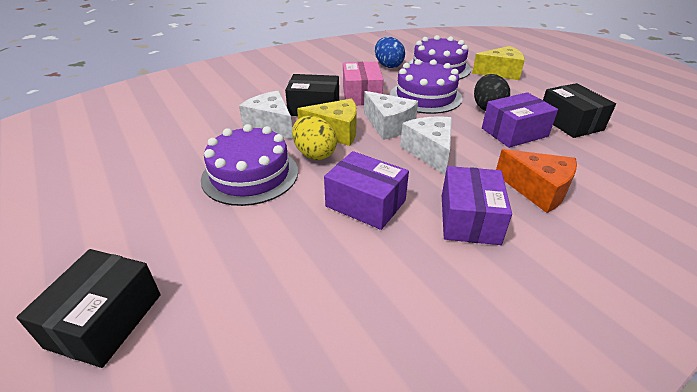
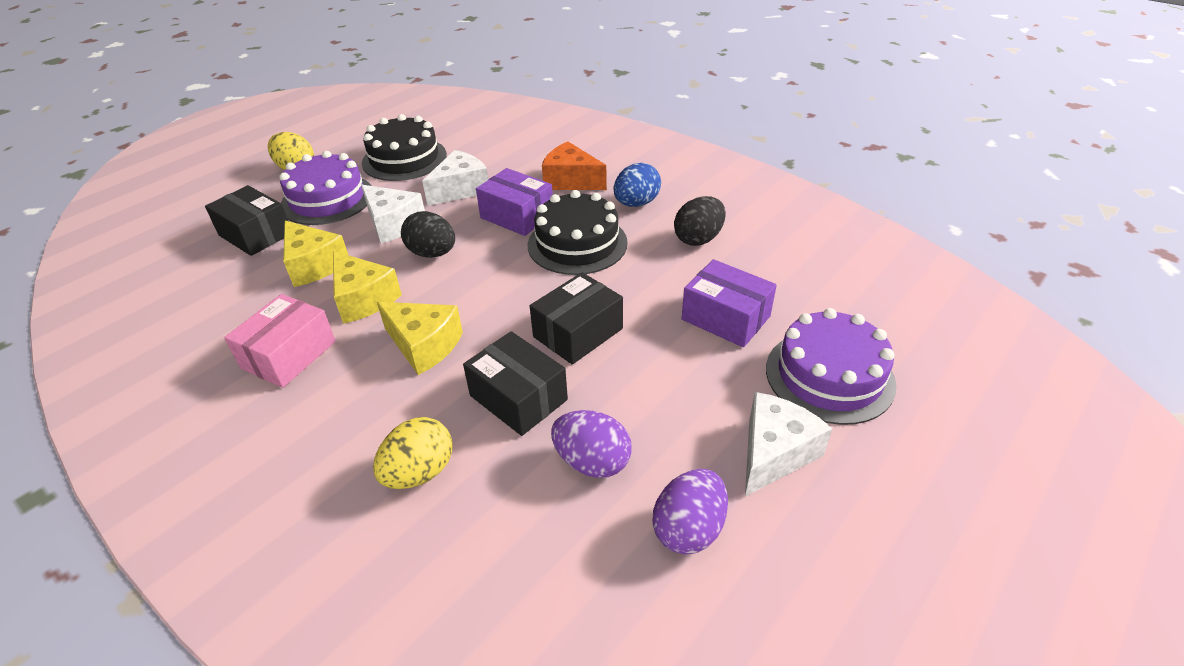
black cake: 0 -> 2
black egg: 1 -> 2
purple box: 3 -> 2
purple cake: 3 -> 2
purple egg: 0 -> 2
yellow cheese: 2 -> 3
yellow egg: 1 -> 2

